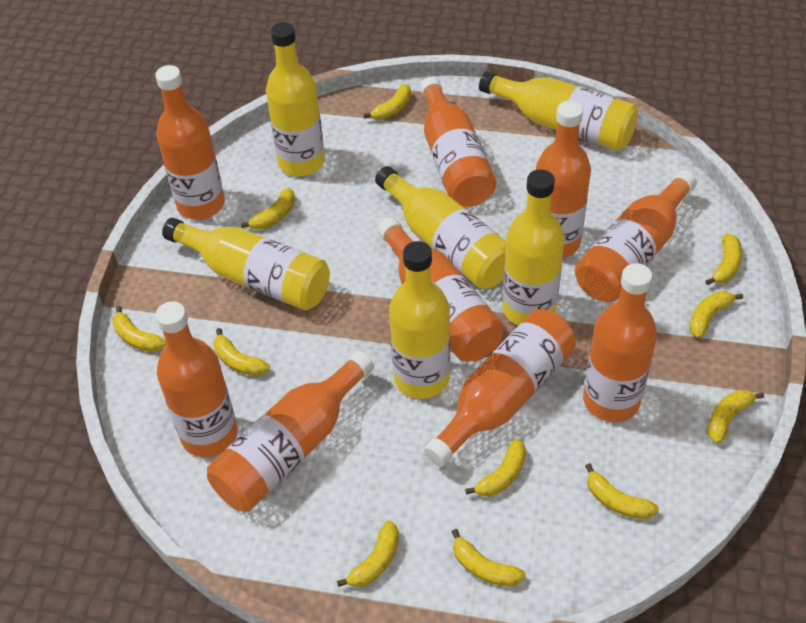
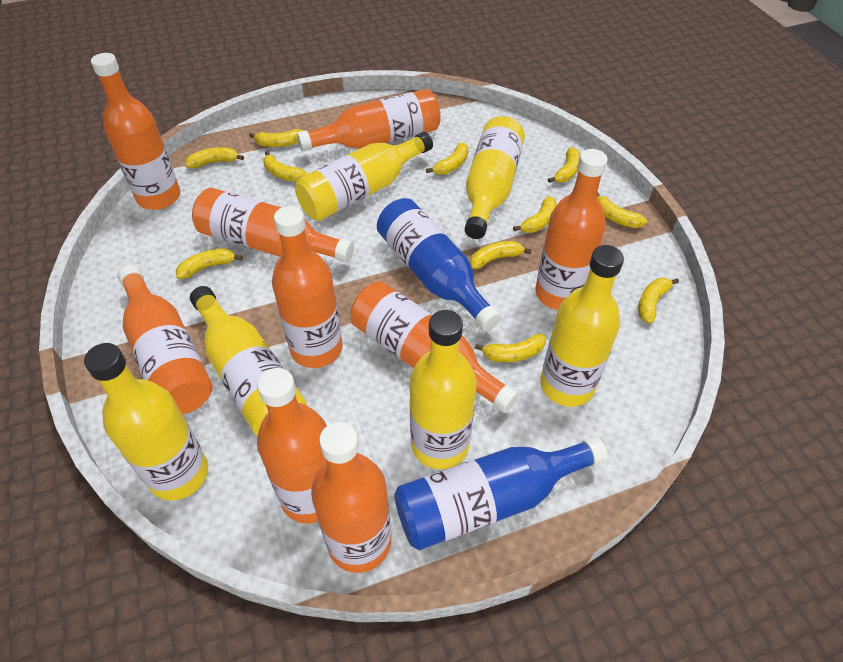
blue bottle: 0 -> 2

